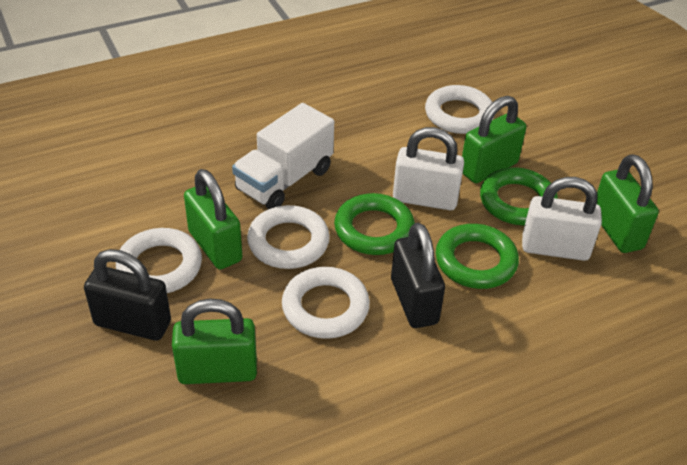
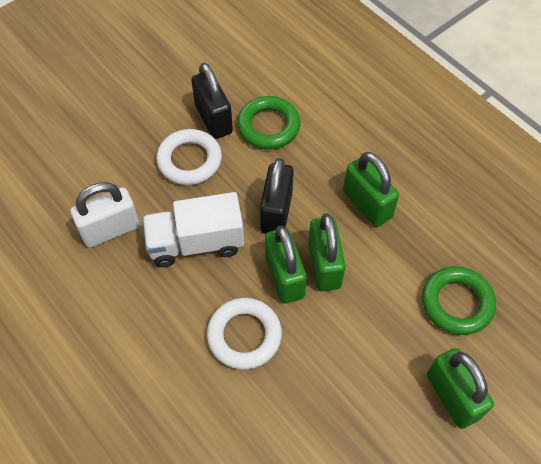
green ring: 3 -> 2
white padlock: 2 -> 1
white ring: 4 -> 2

